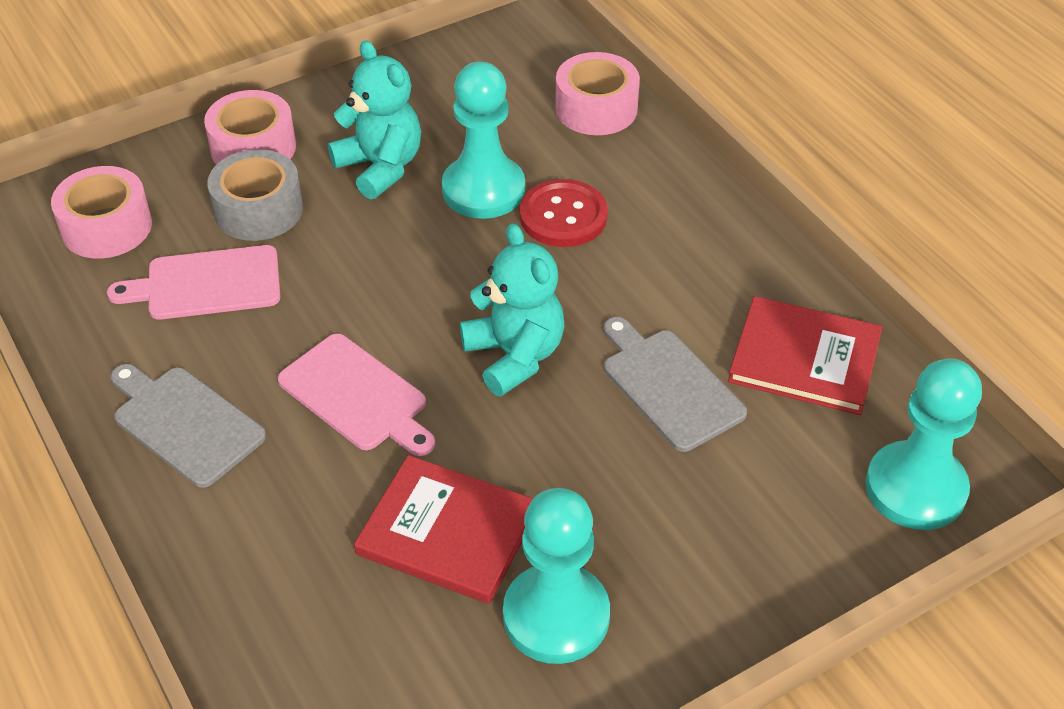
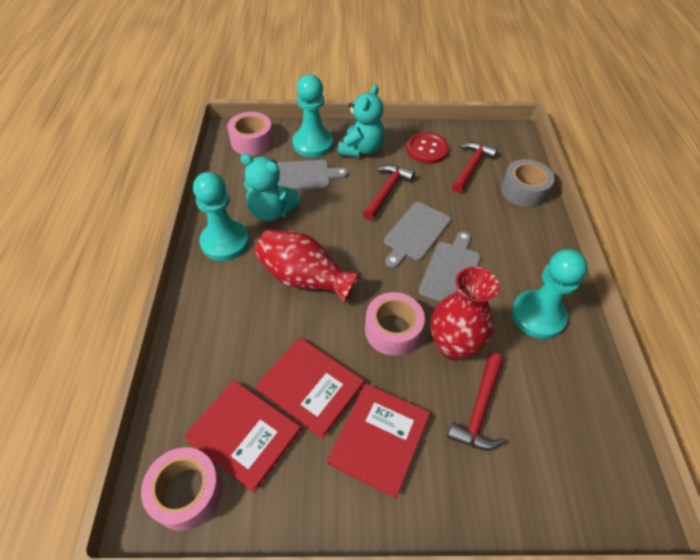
grey cutting board: 2 -> 3
pink cutting board: 2 -> 0
red book: 2 -> 3
red hammer: 0 -> 3
red vase: 0 -> 2

